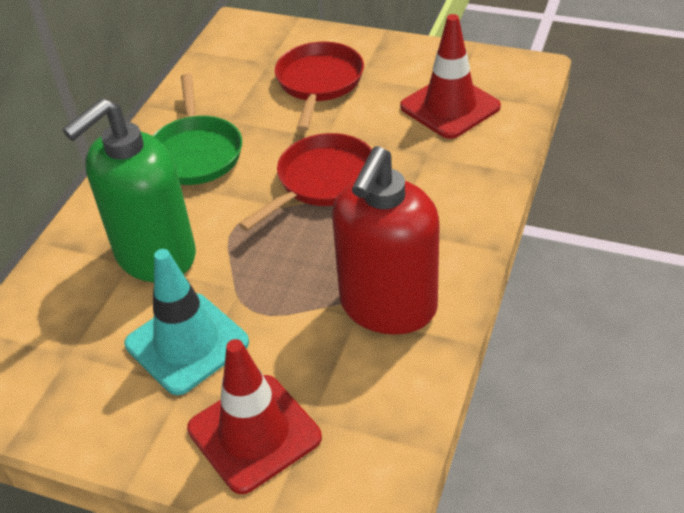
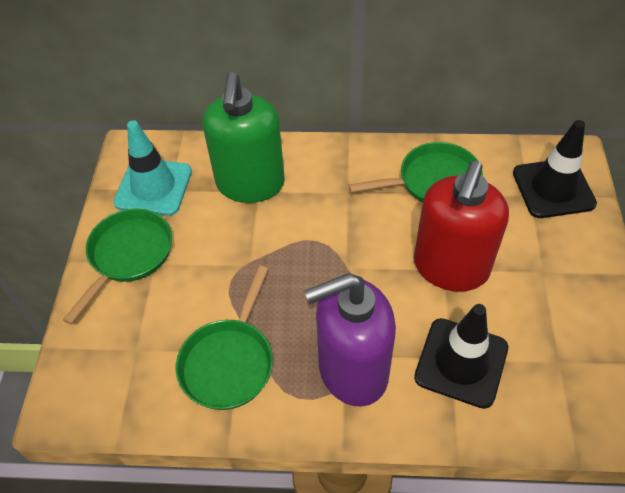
black traffic cone: 0 -> 2
green pan: 1 -> 3
purple soap dispenser: 0 -> 1
red pan: 2 -> 0
red traffic cone: 2 -> 0

